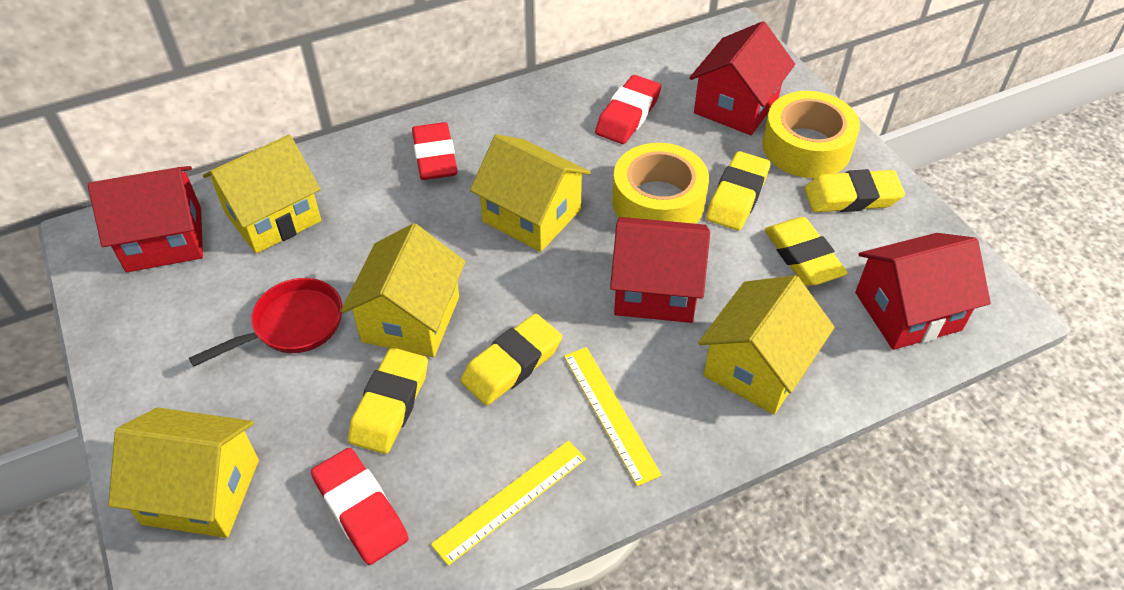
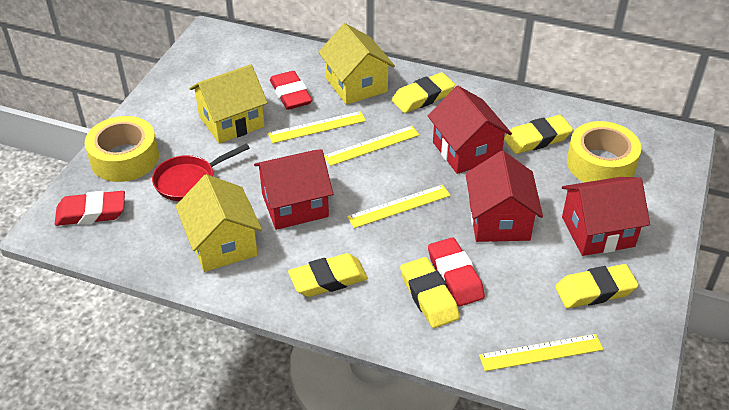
yellow house: 5 -> 3
yellow ruler: 2 -> 4

